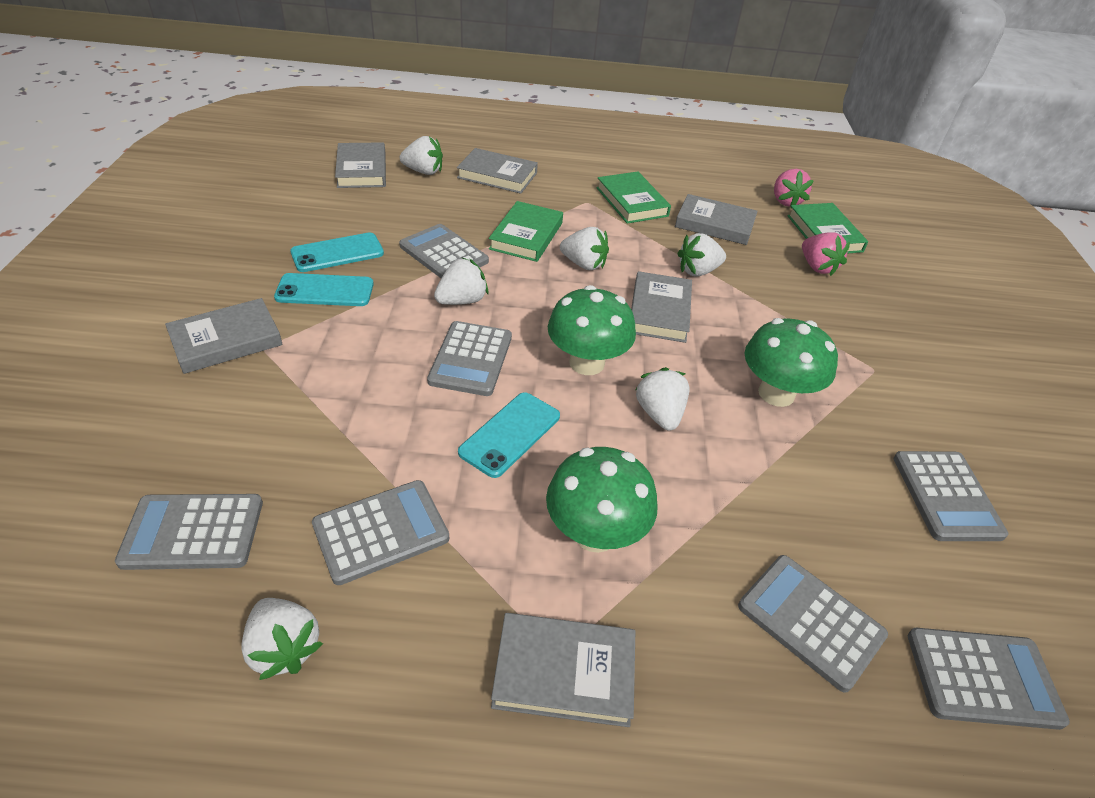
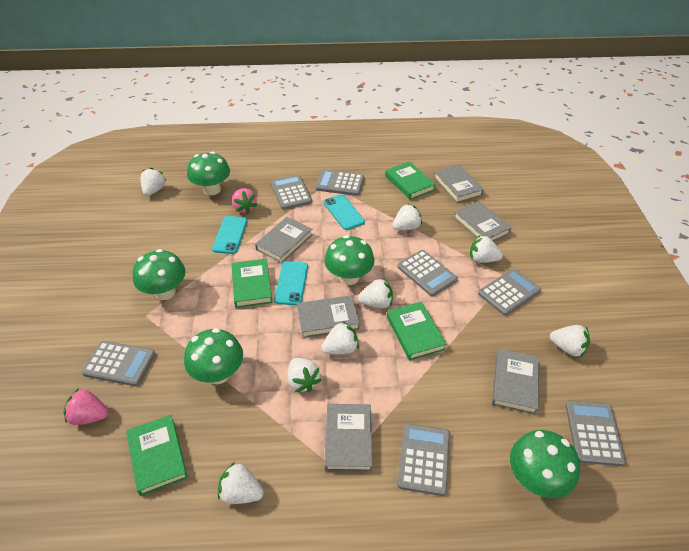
green book: 3 -> 4
green mushroom: 3 -> 5
white strawberry: 6 -> 8

